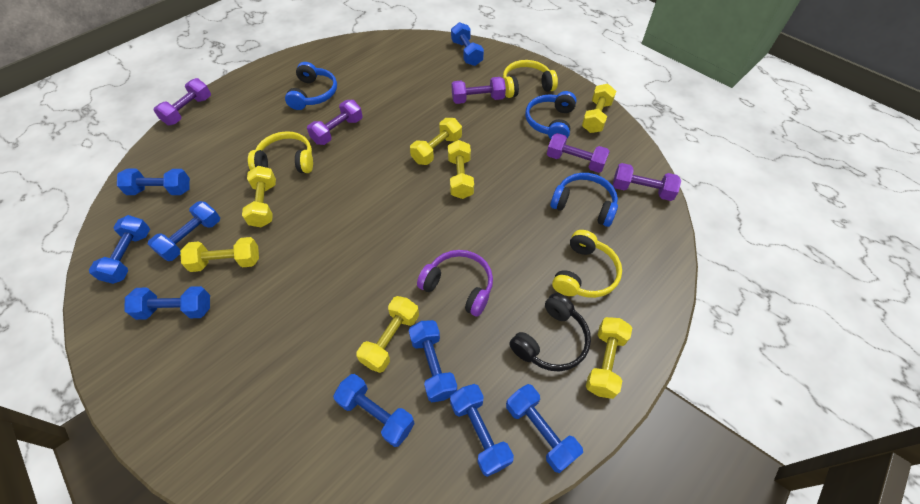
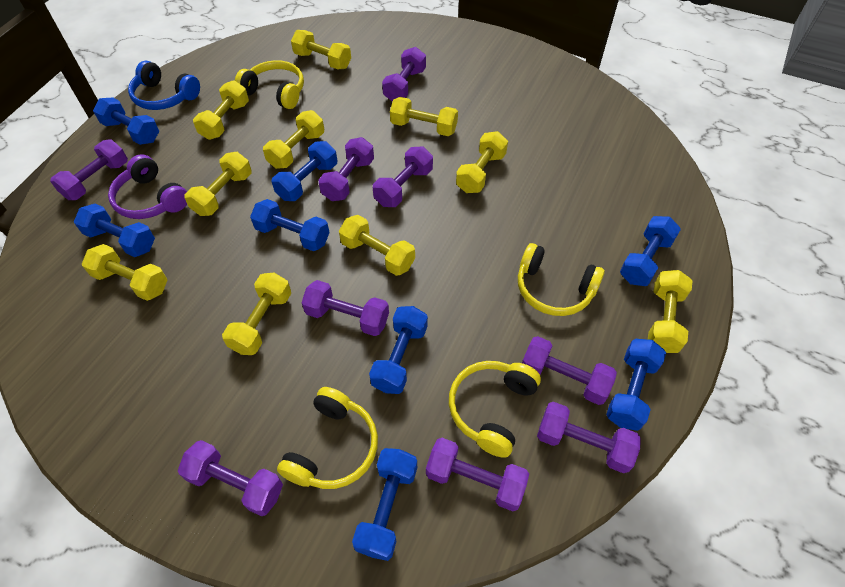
black headphones: 1 -> 0
blue dumbbell: 9 -> 8
blue headphones: 3 -> 1
purple dumbbell: 5 -> 9
yellow dumbbell: 7 -> 10
yellow headphones: 3 -> 4

